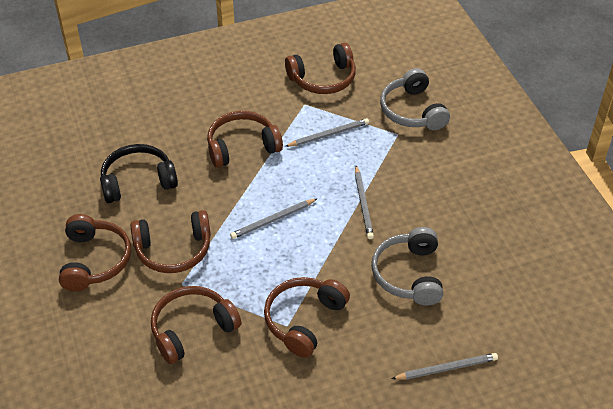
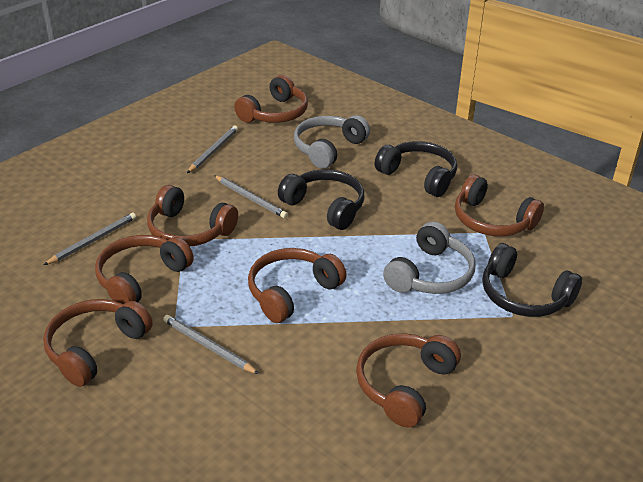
black headphones: 1 -> 3
brown headphones: 6 -> 7

